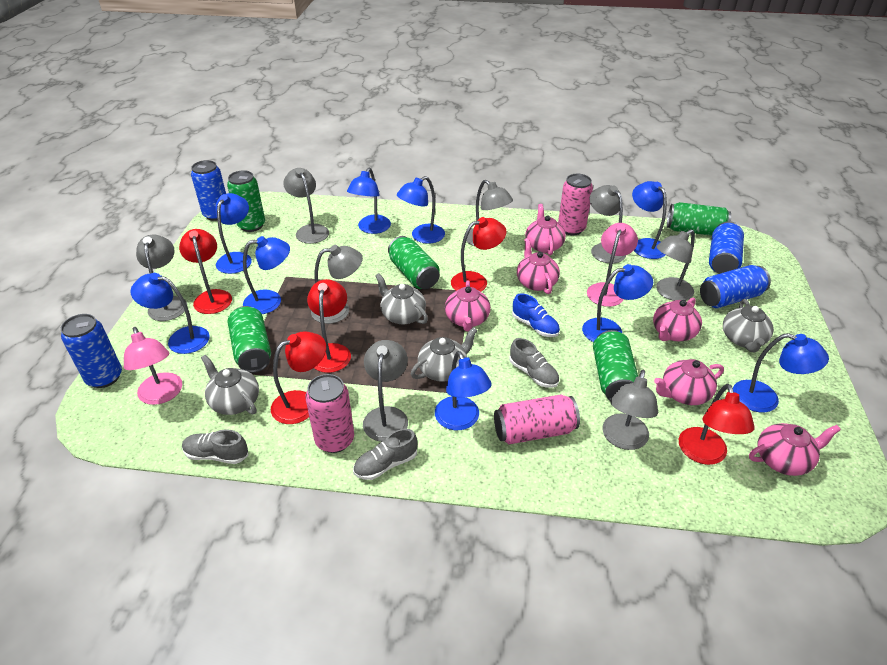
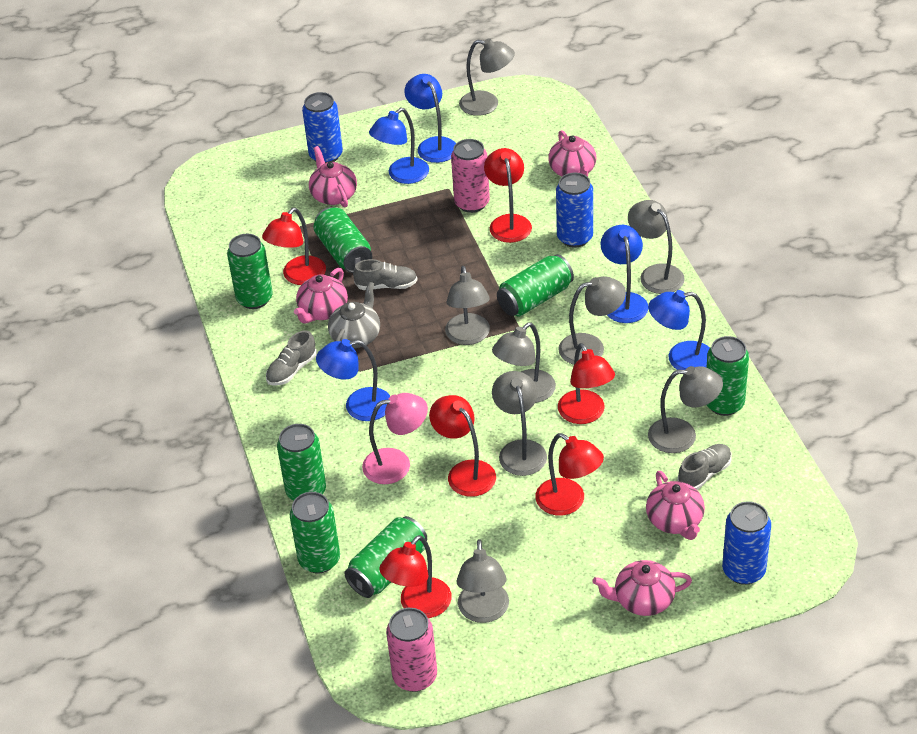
blue can: 4 -> 3
blue lamp: 9 -> 5
blue shoe: 1 -> 0
green can: 5 -> 7
grey teapot: 4 -> 1
pink can: 3 -> 2
pink lamp: 2 -> 1
pink teapot: 6 -> 5
red lamp: 5 -> 6

